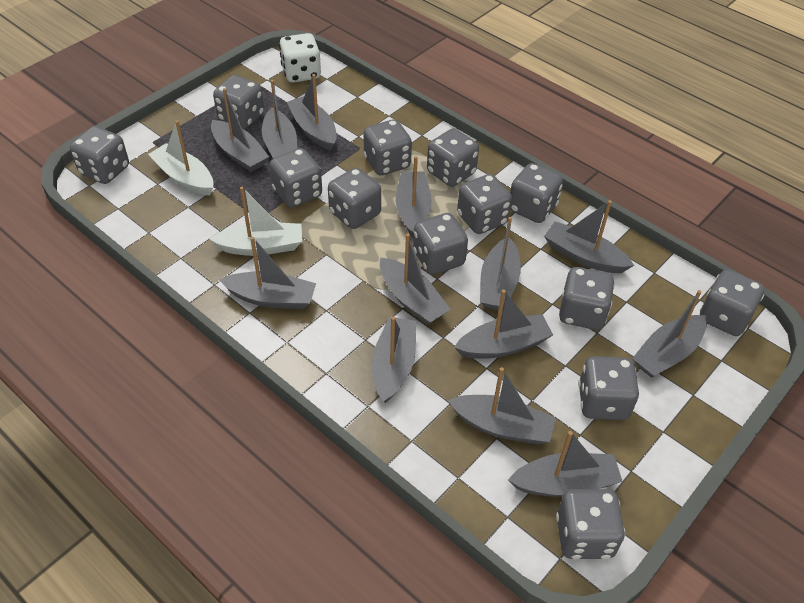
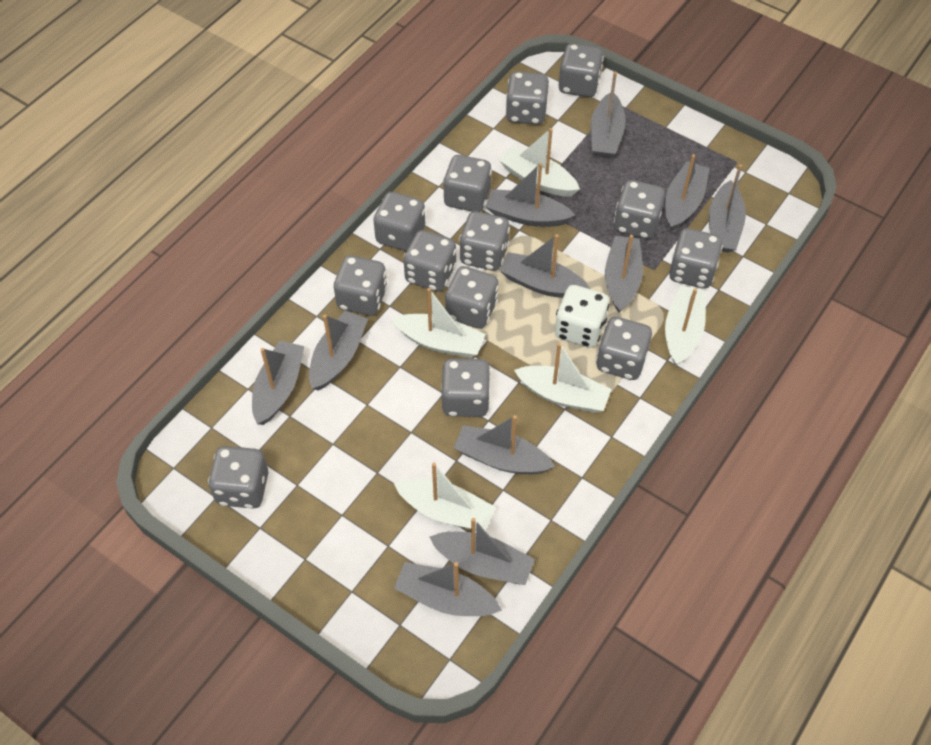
grey boat: 13 -> 11
white boat: 2 -> 5

